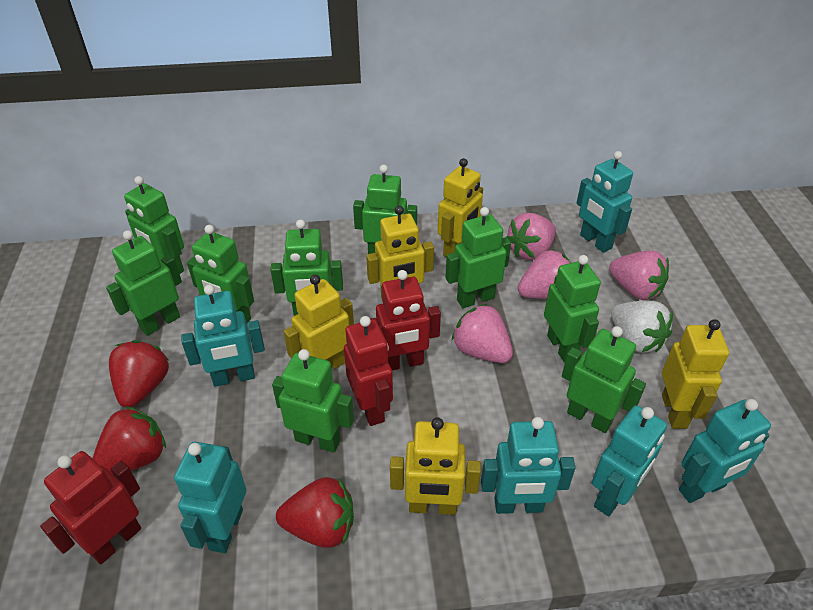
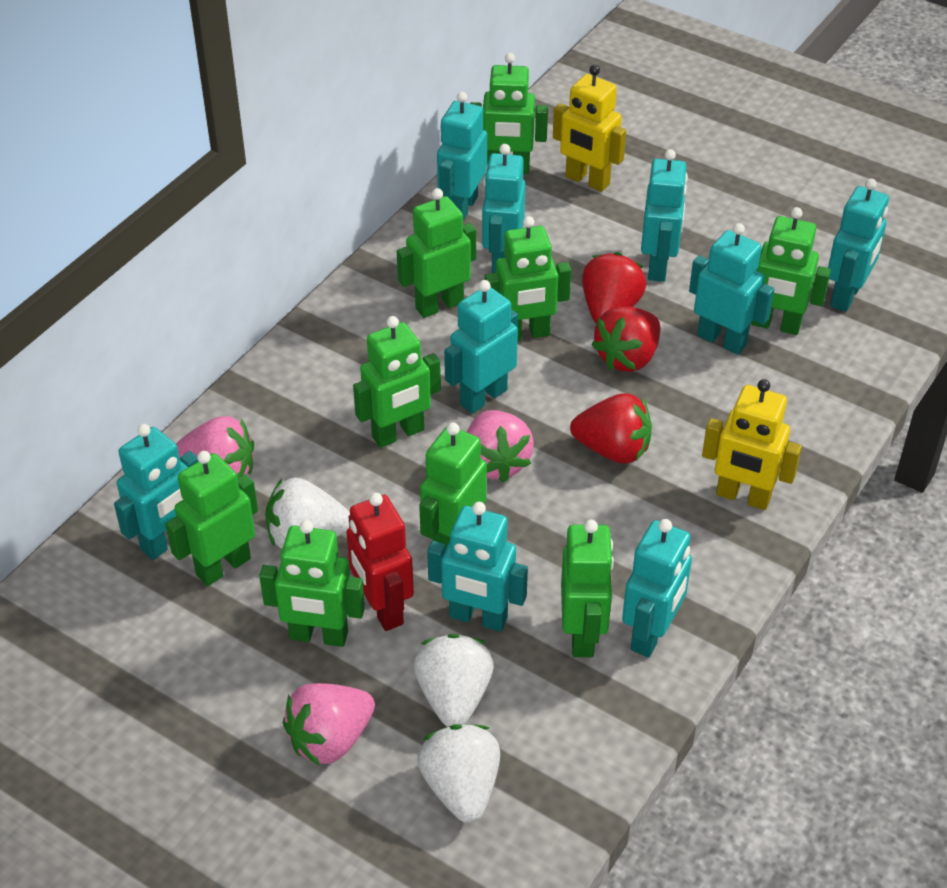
pink strawberry: 4 -> 3
red robot: 3 -> 1
turquoise robot: 6 -> 9
white strawberry: 1 -> 3
yellow robot: 5 -> 2

